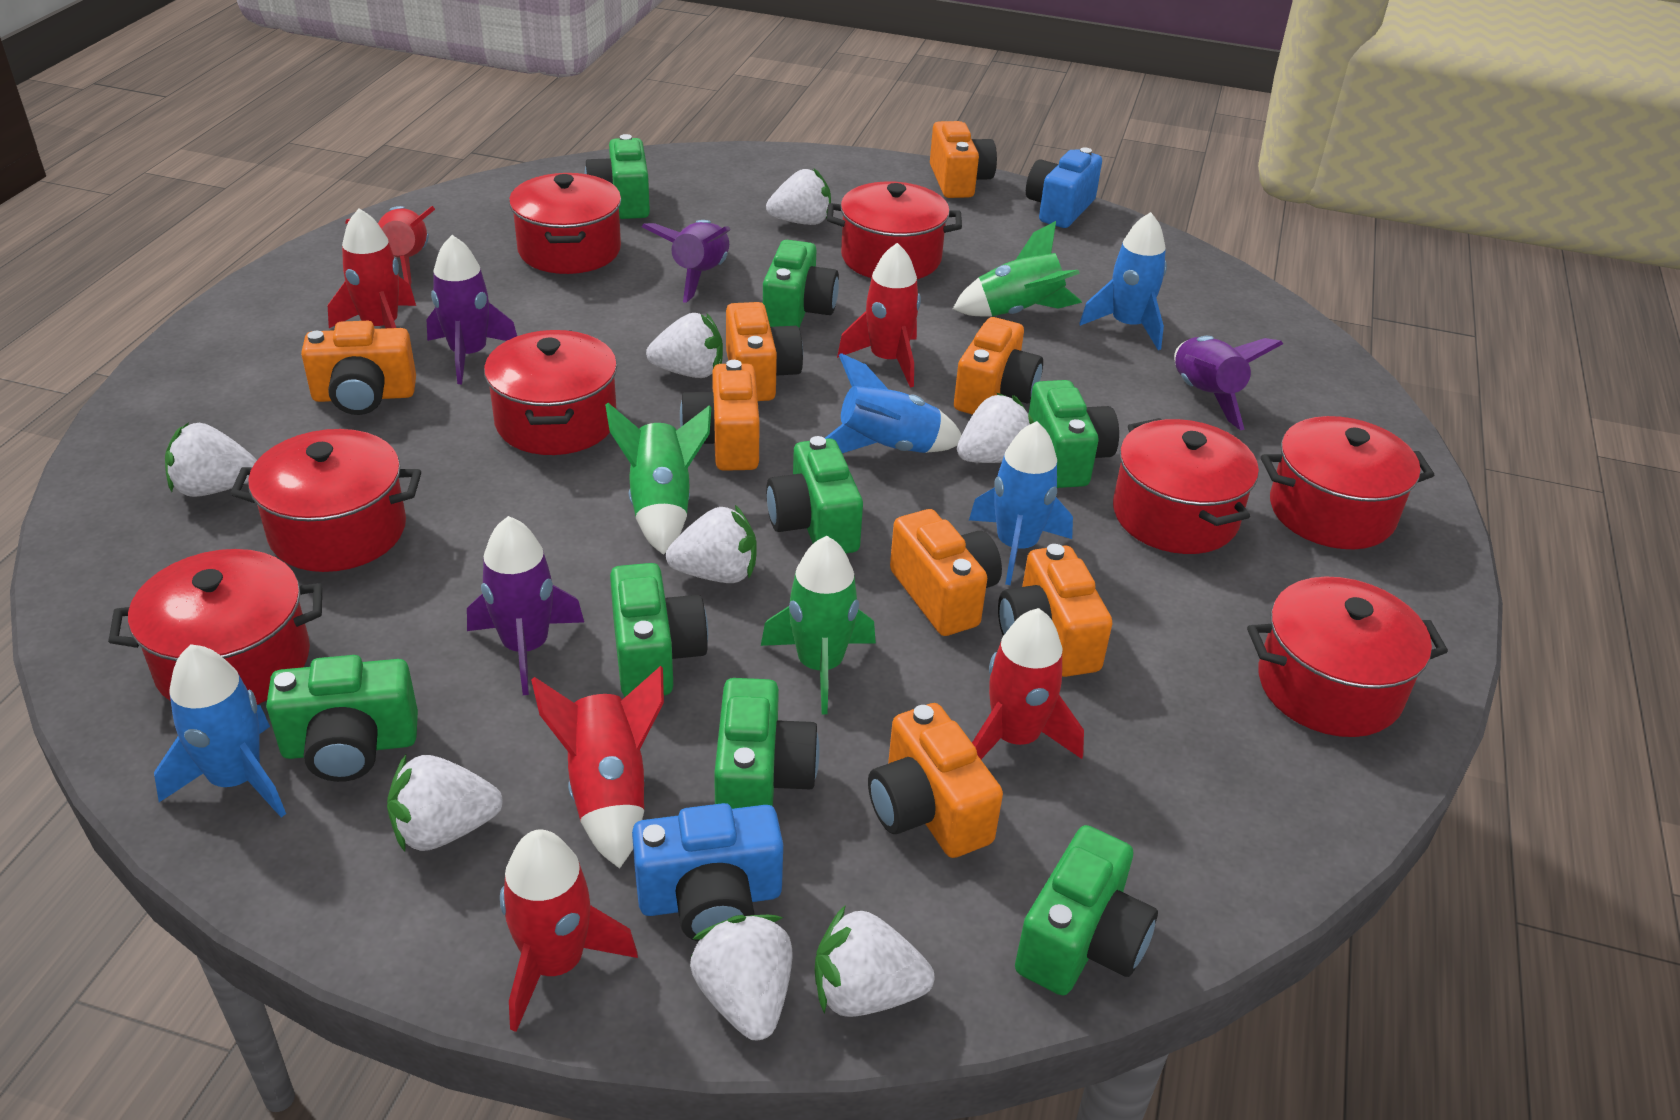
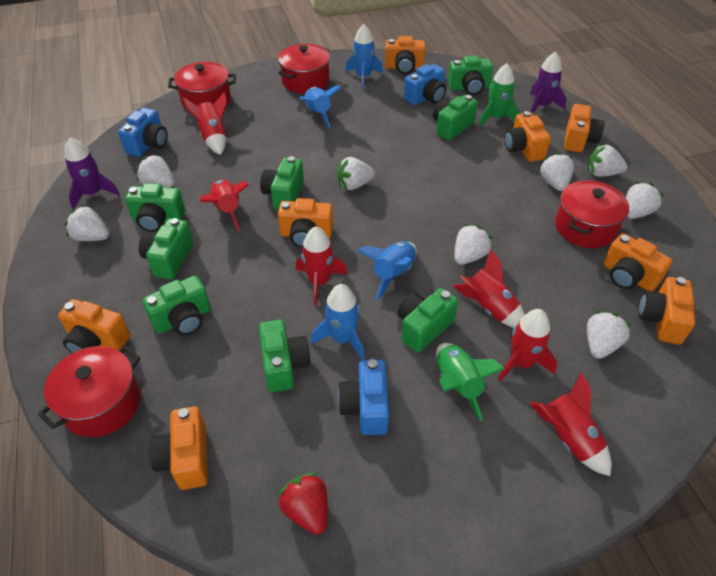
blue camera: 2 -> 3
green rocket: 3 -> 2
purple rocket: 4 -> 2
red pot: 8 -> 4
red strawberry: 0 -> 1

